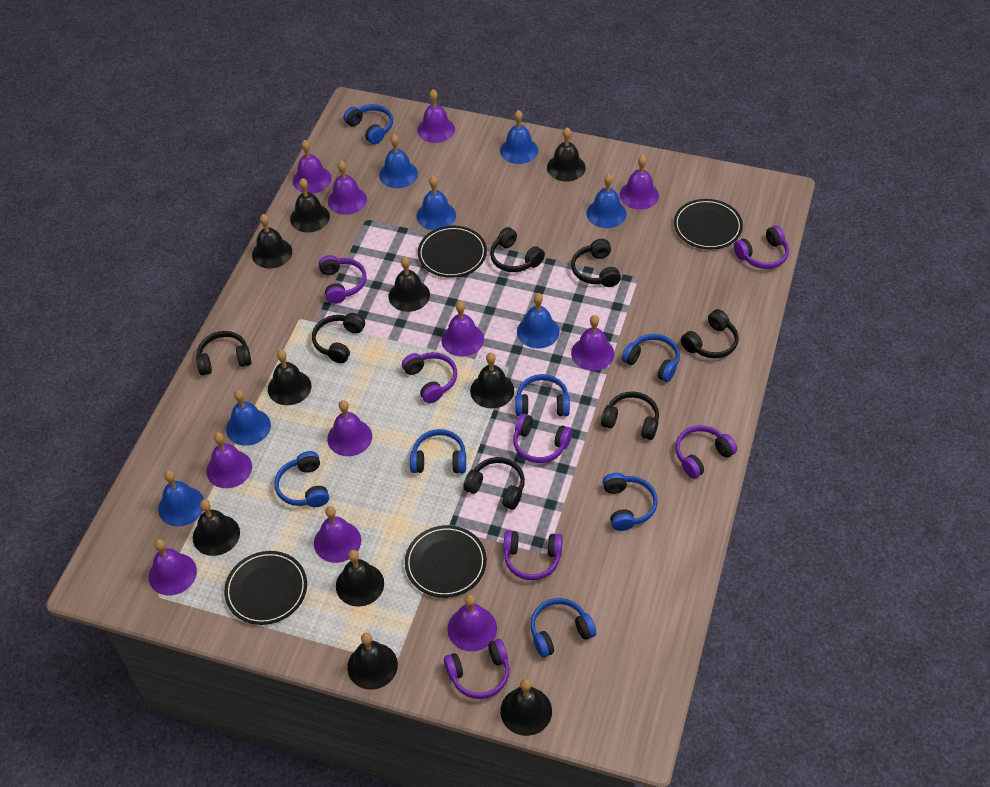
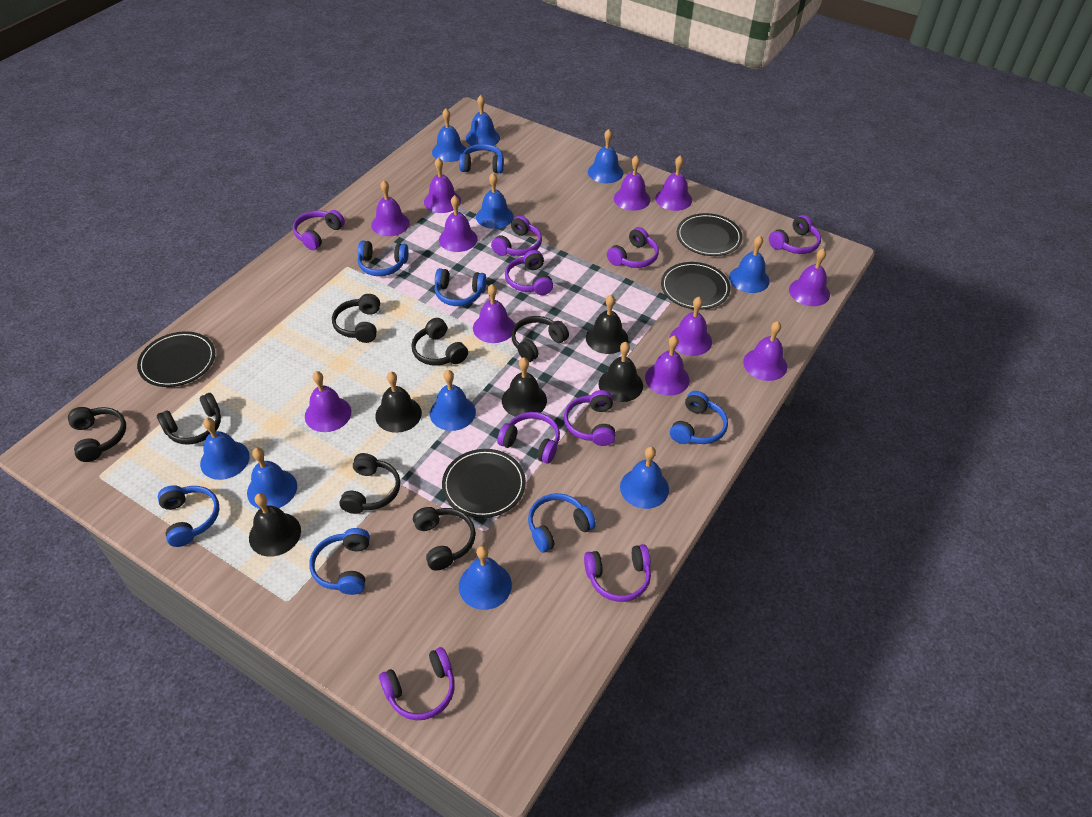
black bell: 10 -> 5
blue bell: 7 -> 10
purple headphones: 7 -> 9

